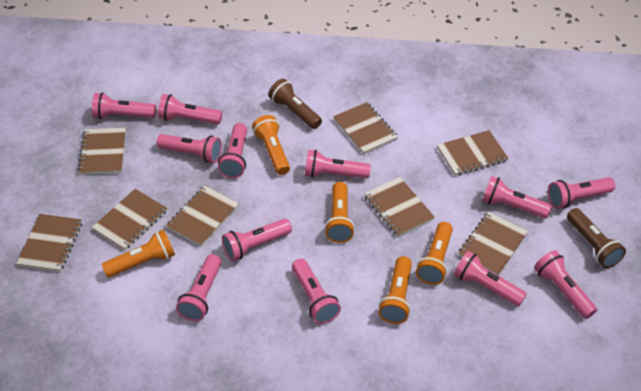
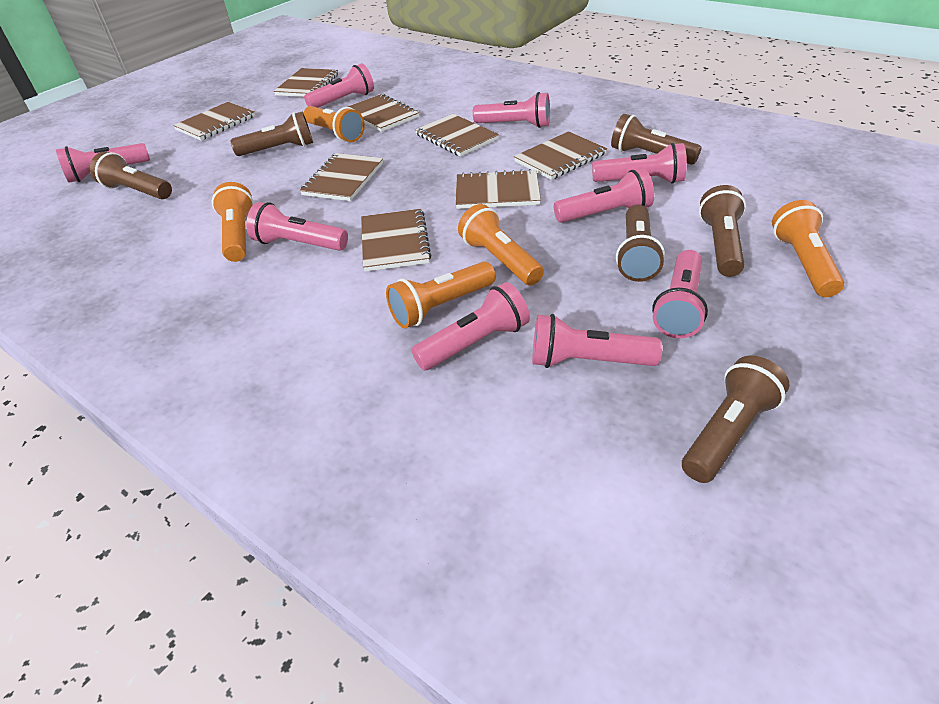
brown flashlight: 2 -> 6
pink flashlight: 12 -> 9

